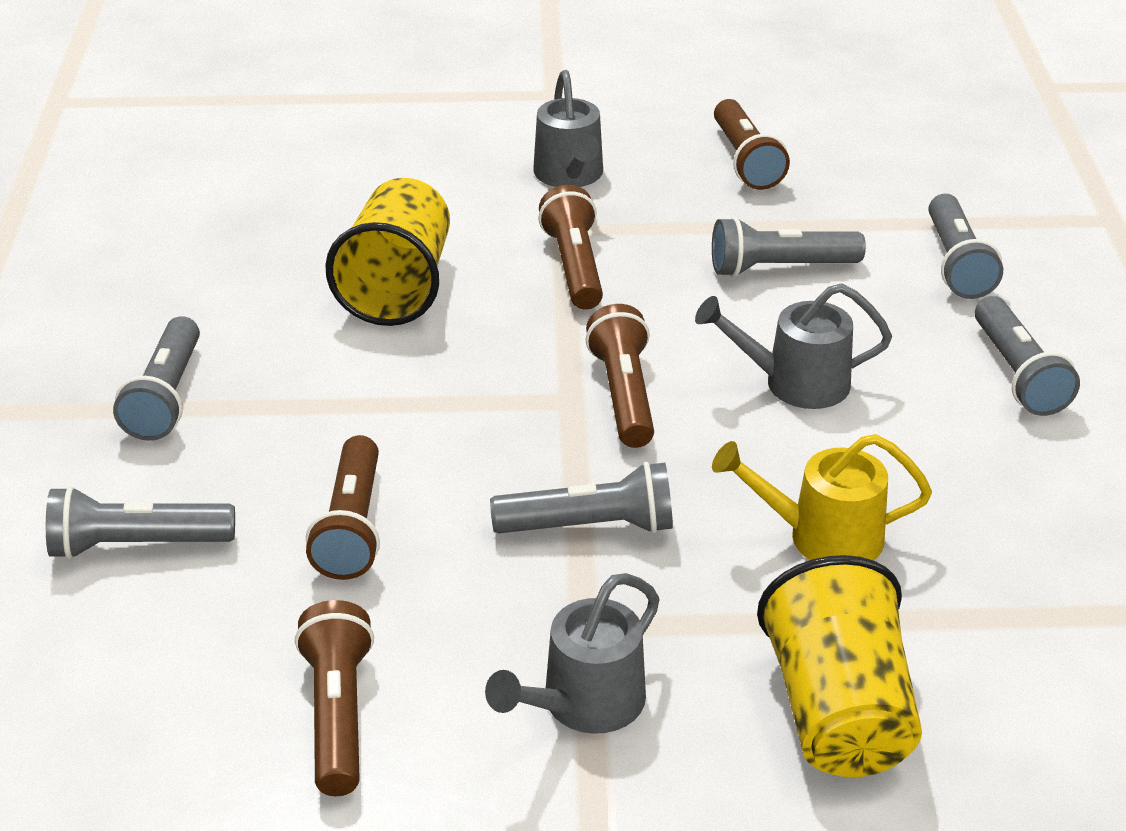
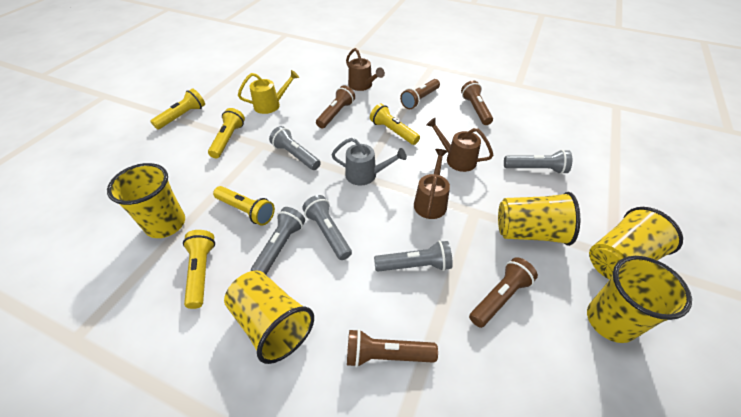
brown watering can: 0 -> 3
grey flashlight: 6 -> 5
grey watering can: 3 -> 1
yellow cup: 2 -> 5
yellow flashlight: 0 -> 5

